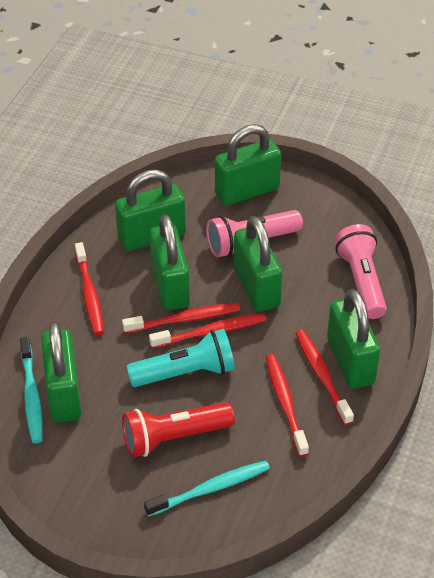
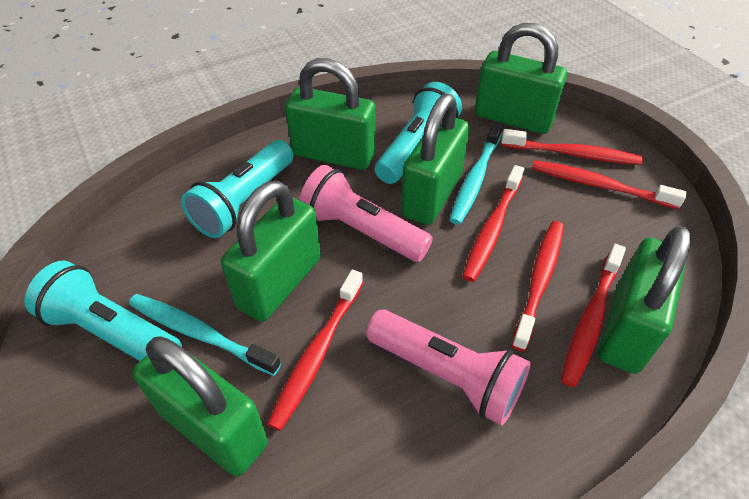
red flashlight: 1 -> 0
red toothbrush: 5 -> 6
turquoise flashlight: 1 -> 3

